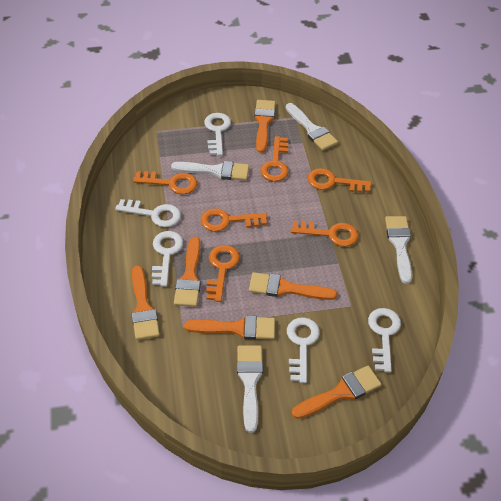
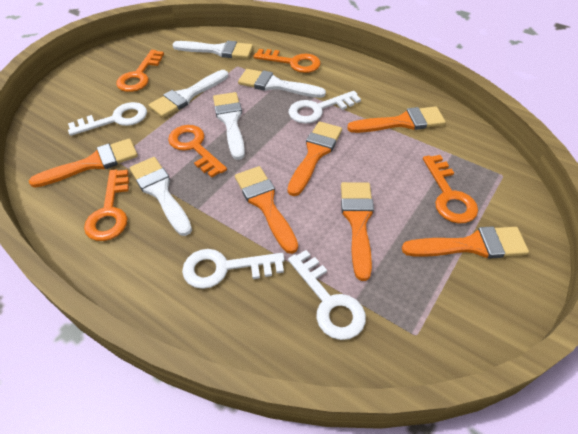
orange key: 6 -> 5
white brush: 4 -> 5
white key: 5 -> 4

